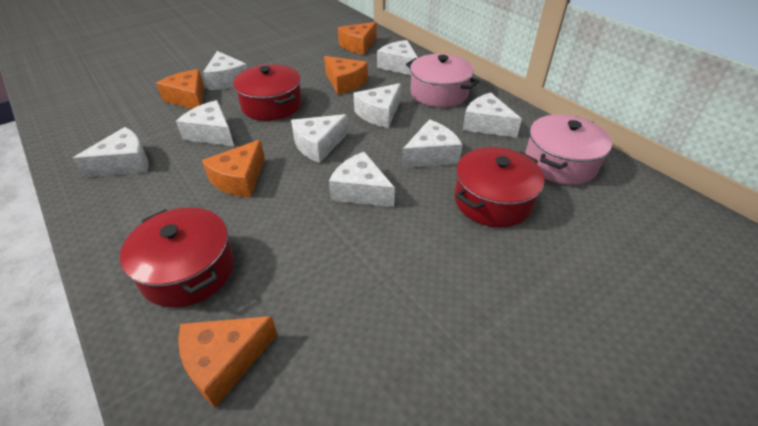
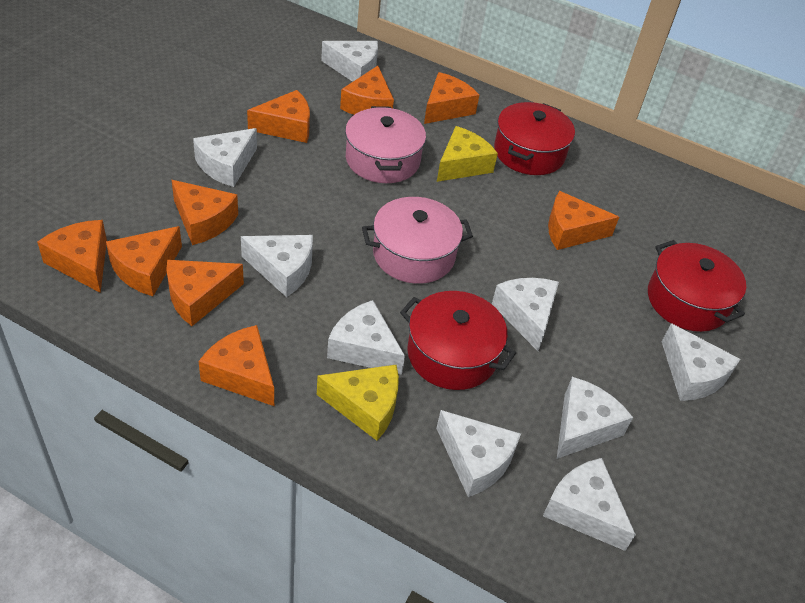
orange cheese: 5 -> 9
yellow cheese: 0 -> 2

